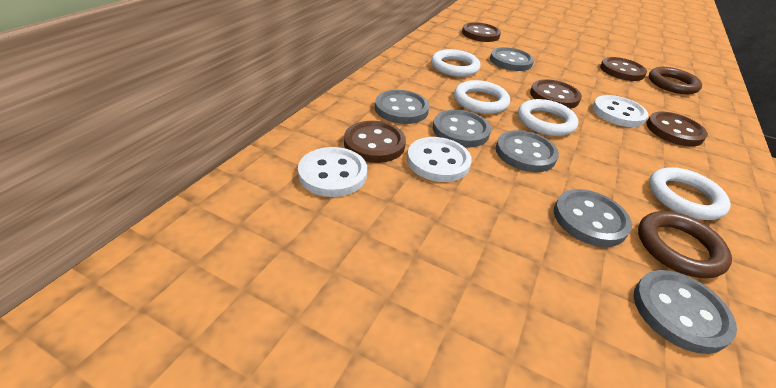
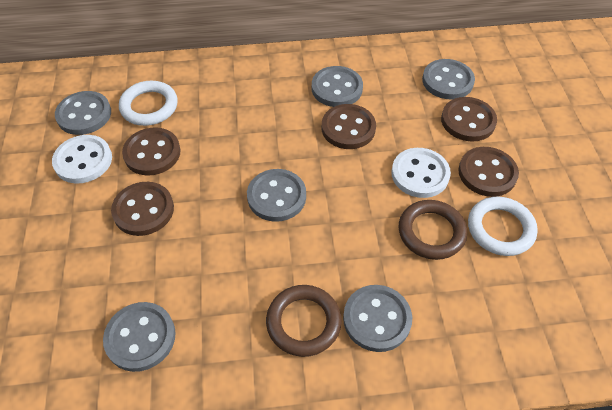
white button: 3 -> 2
white ring: 4 -> 2

